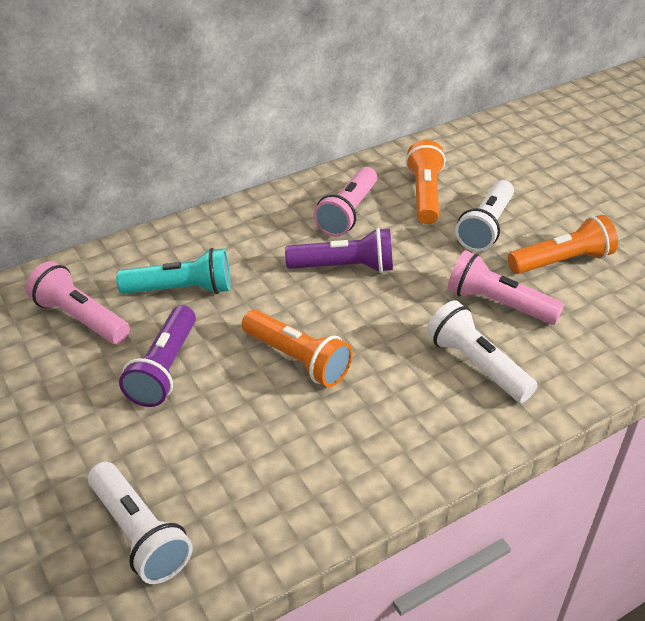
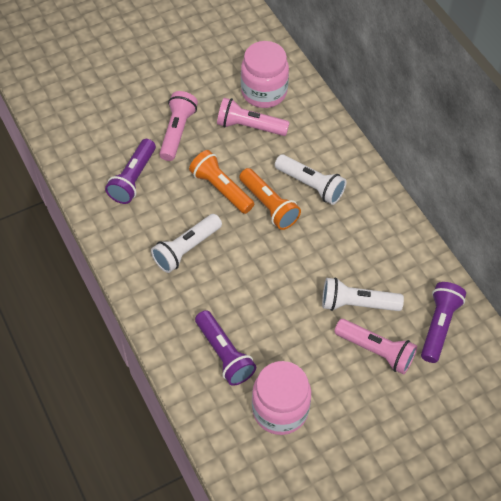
orange flashlight: 3 -> 2
pink jar: 0 -> 2
purple flashlight: 2 -> 3
turquoise flashlight: 1 -> 0

